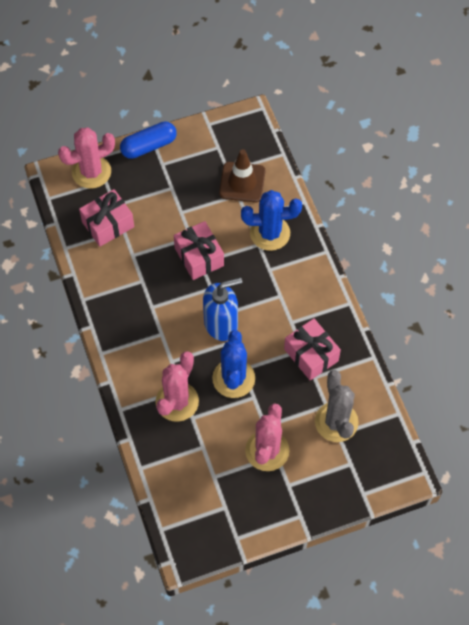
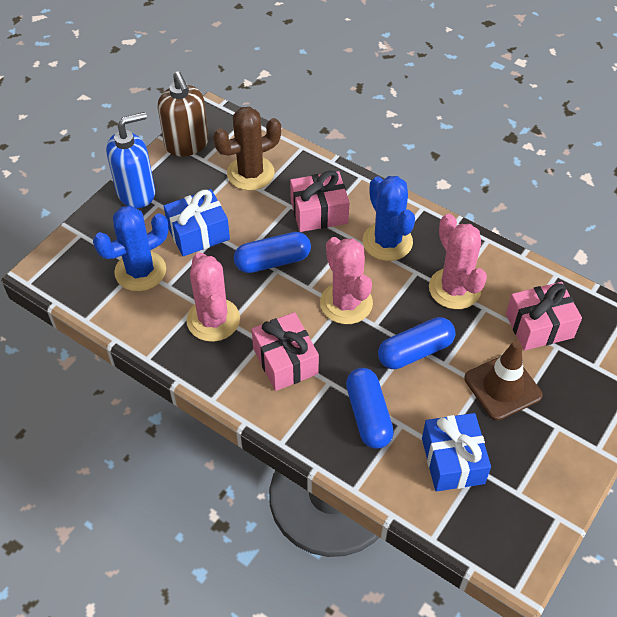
blue capsule: 1 -> 3
blue gift: 0 -> 2
brown cactus: 0 -> 1
brown soap dispenser: 0 -> 1
grey cactus: 1 -> 0

